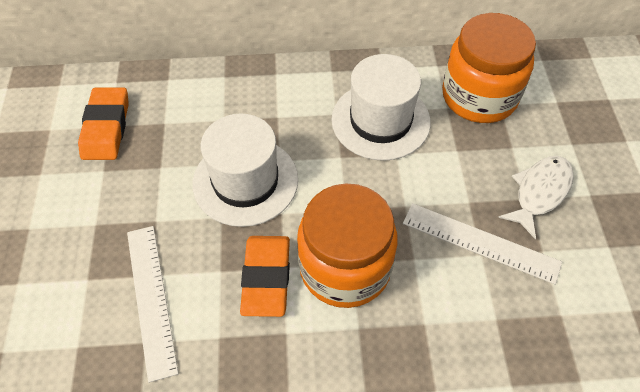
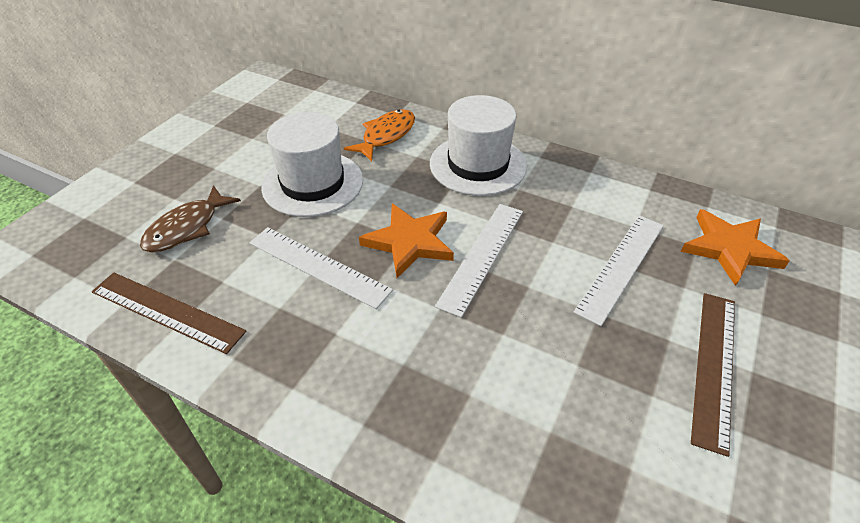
brown fish: 0 -> 1
brown ruler: 0 -> 2
orange eraser: 2 -> 0
orange fish: 0 -> 1
orange jar: 2 -> 0
orange star: 0 -> 2
white fish: 1 -> 0
white ruler: 2 -> 3

